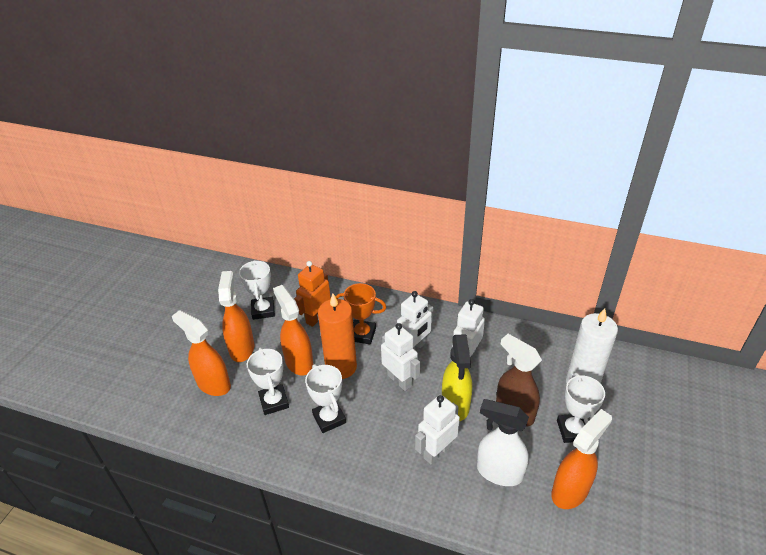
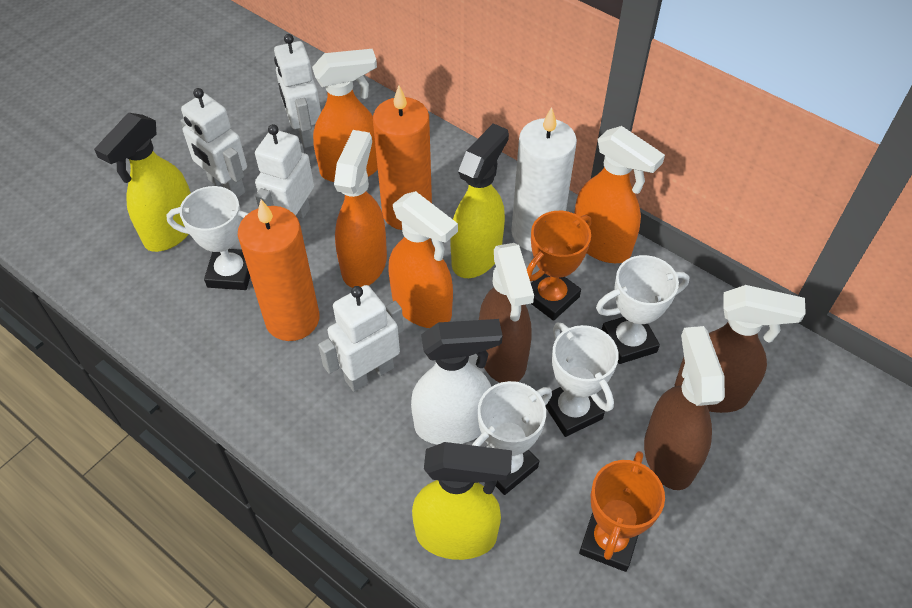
brown spray bottle: 1 -> 3
orange candle: 1 -> 2
orange robot: 1 -> 0
orange trophy: 1 -> 2
yellow spray bottle: 1 -> 3

